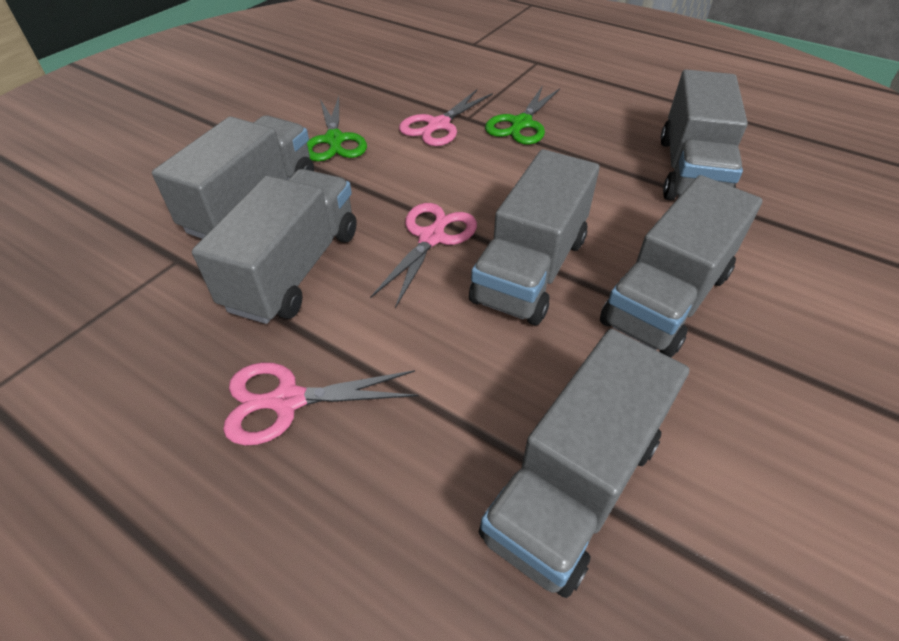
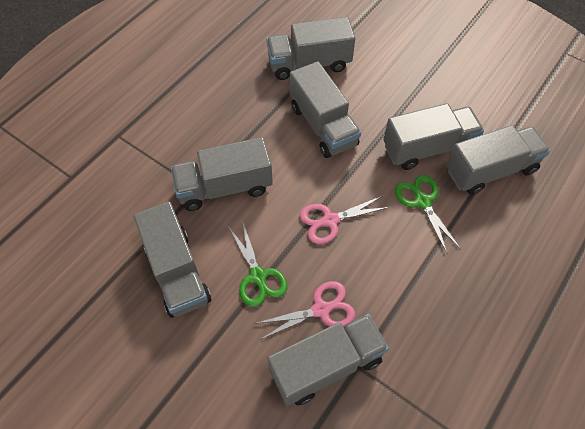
grey truck: 6 -> 7
pink scissors: 3 -> 2

